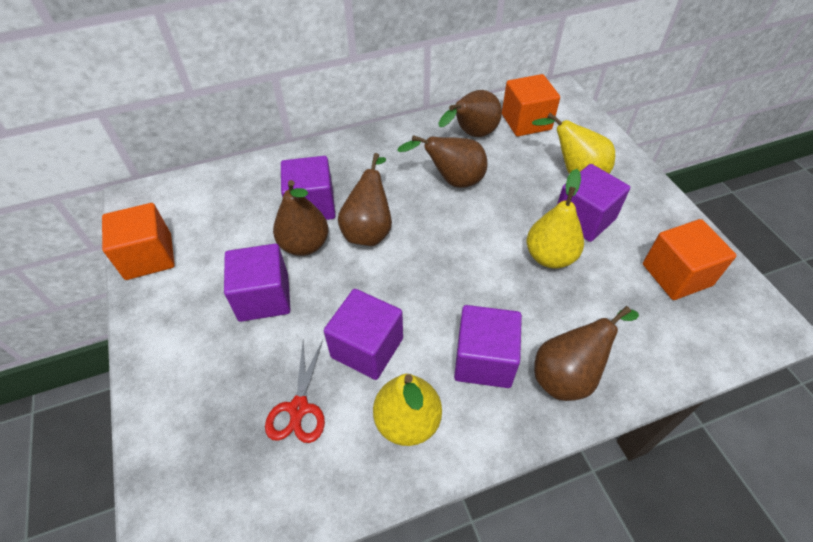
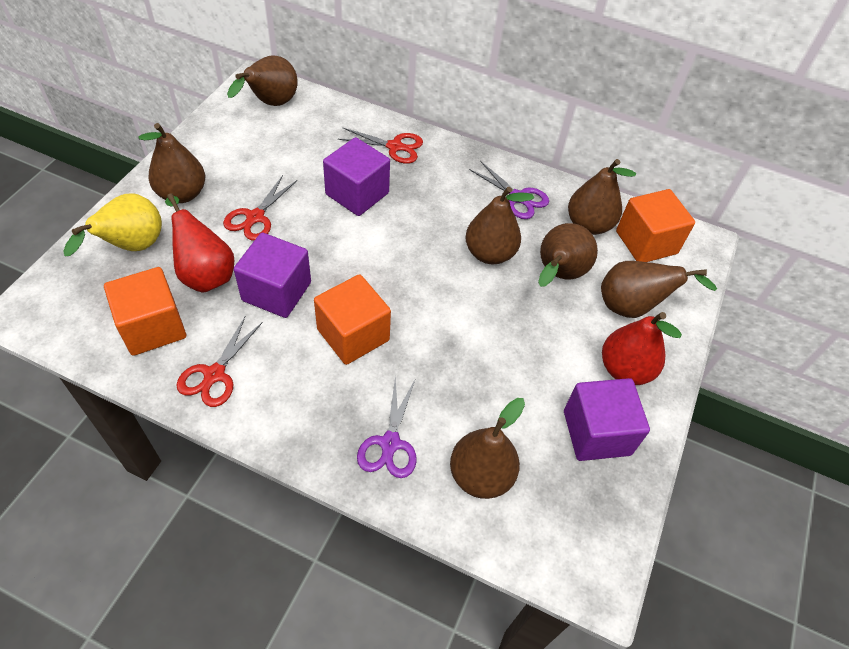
brown pear: 5 -> 7
purple cube: 5 -> 3
purple scissors: 0 -> 2
red pear: 0 -> 2
red scissors: 1 -> 3
yellow pear: 3 -> 1

